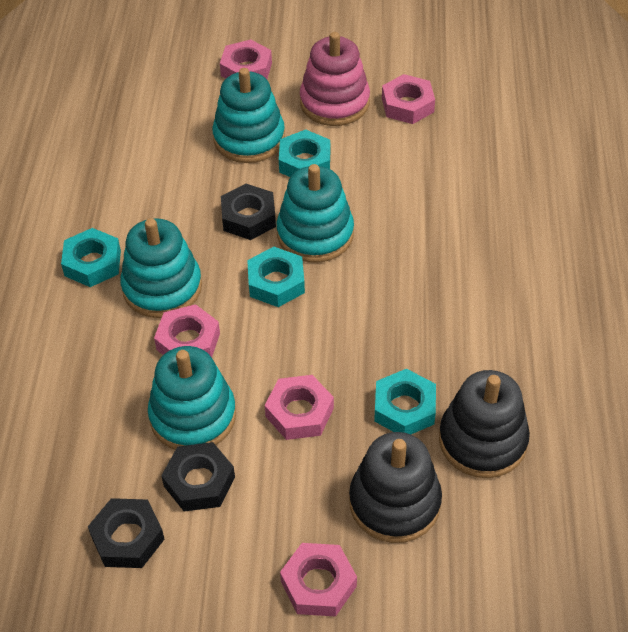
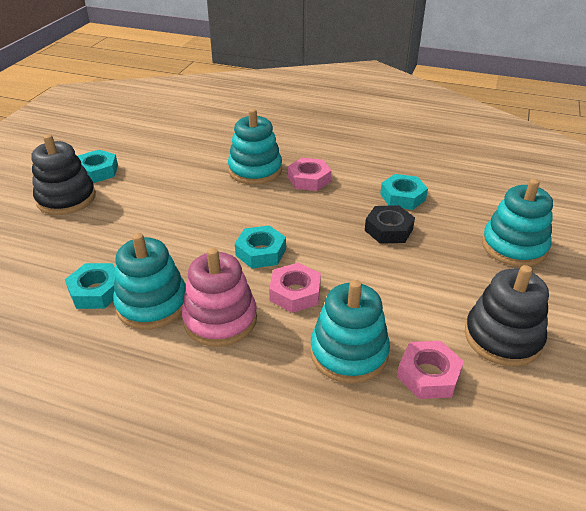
black nut: 3 -> 1
pink nut: 5 -> 3

